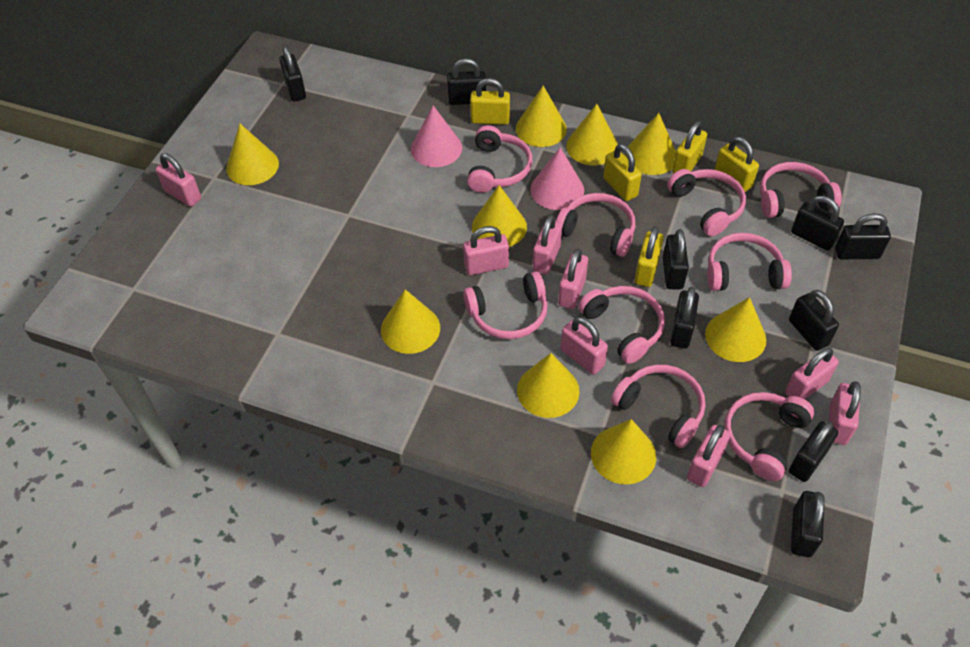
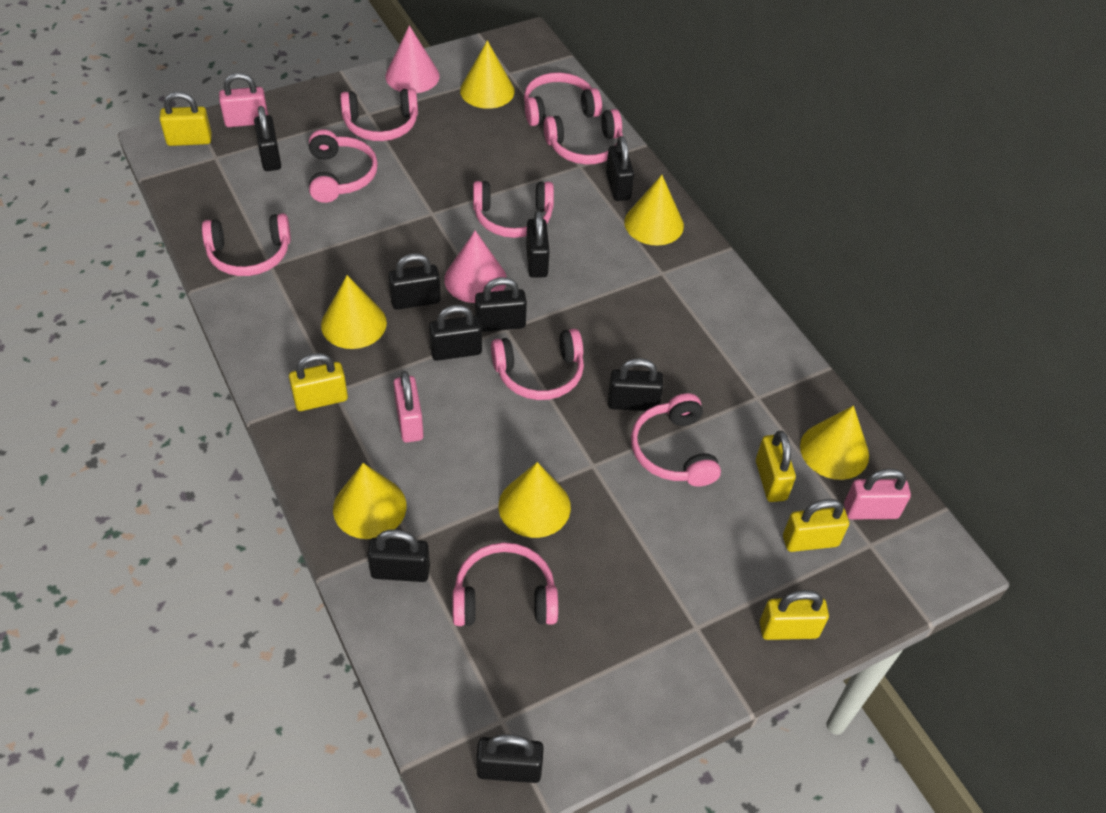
pink padlock: 8 -> 3
yellow cone: 9 -> 6

